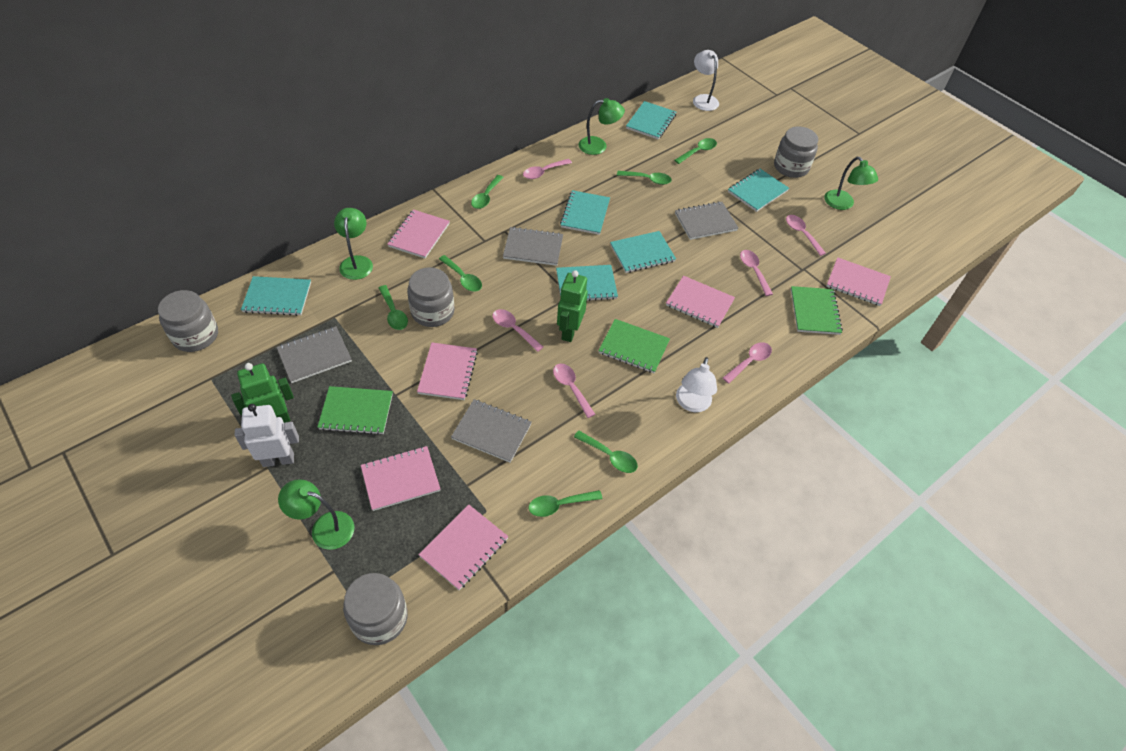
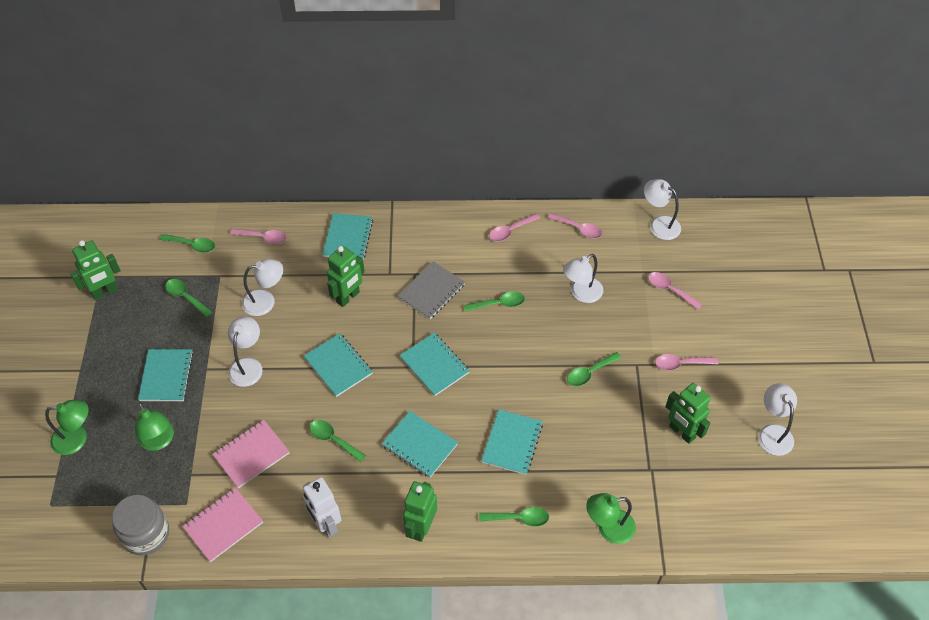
green lamp: 4 -> 3
green notebook: 3 -> 0
green robot: 2 -> 4
green spoon: 7 -> 6
grey jar: 4 -> 1
grey notebook: 4 -> 1
pink notebook: 6 -> 2
pink spoon: 6 -> 5
white lamp: 2 -> 5

